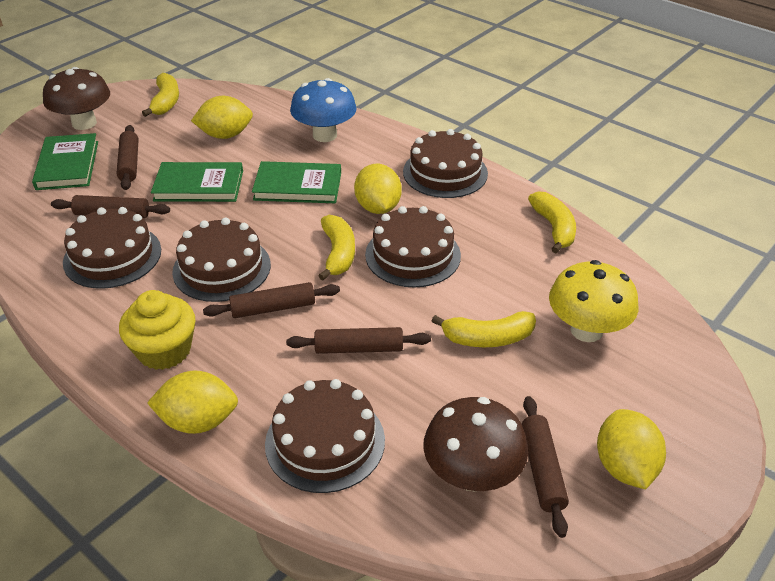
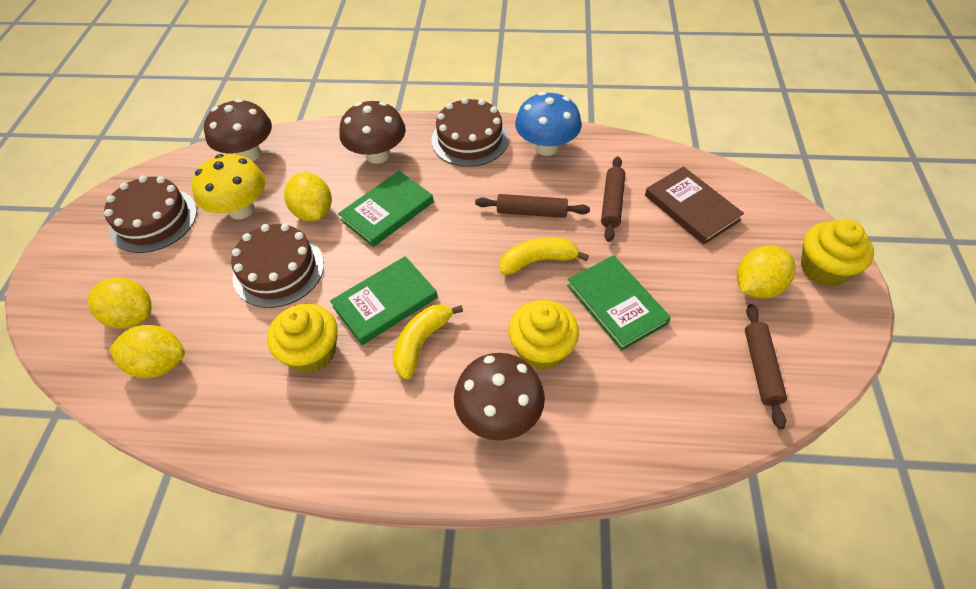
brown book: 0 -> 1
brown cake: 5 -> 3
brown mushroom: 2 -> 3
brown rolling pin: 5 -> 3
yellow banana: 4 -> 2
yellow cupcake: 1 -> 3

